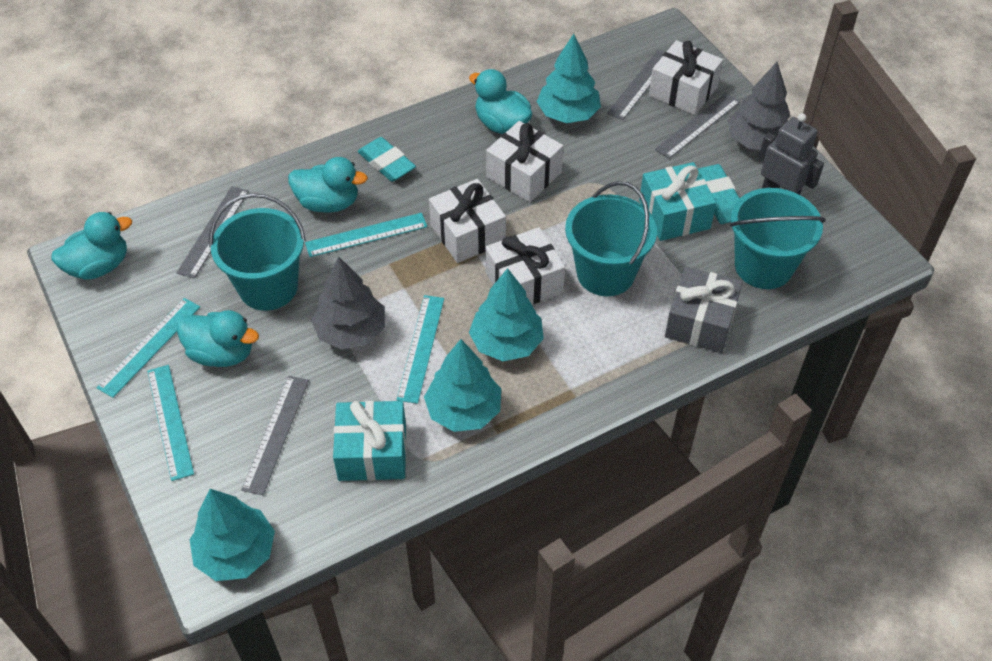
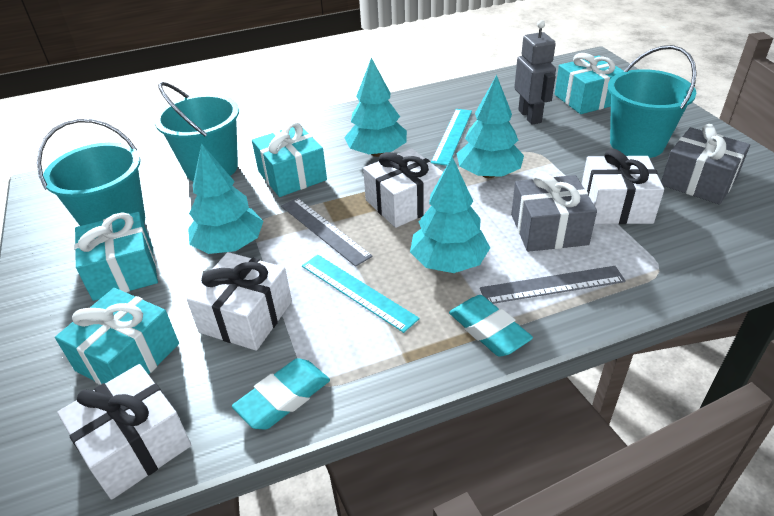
grey gift: 1 -> 2
grey ruler: 4 -> 2
grey tree: 2 -> 0
turquoise duck: 4 -> 0
turquoise gift: 2 -> 4
turquoise ruler: 4 -> 2

